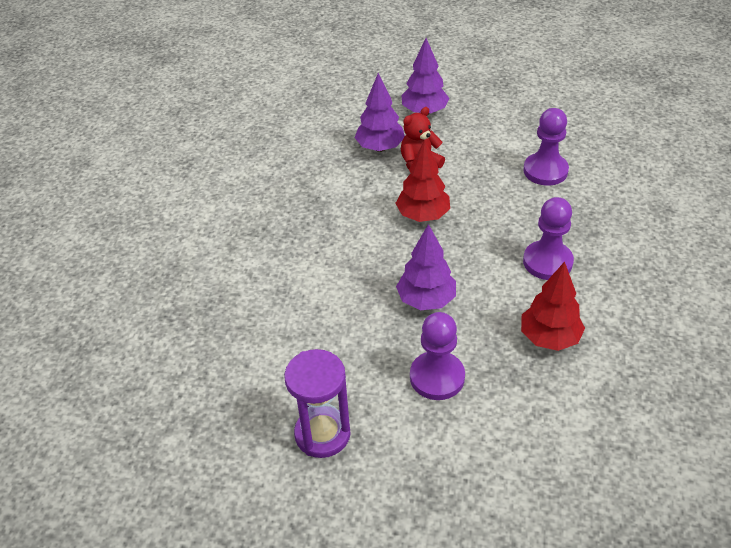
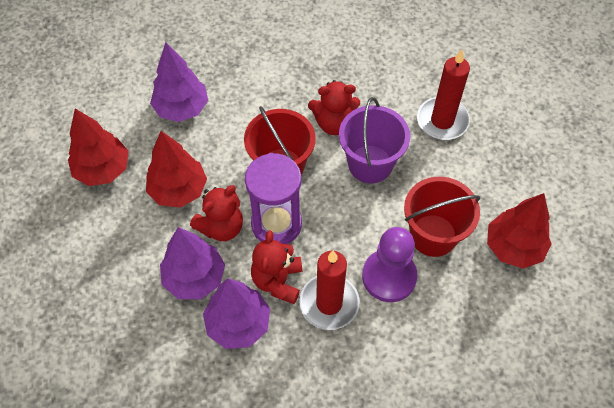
purple bucket: 0 -> 1
purple pawn: 3 -> 1
red bucket: 0 -> 2
red candle: 0 -> 2
red teddy bear: 1 -> 3
red tree: 2 -> 3

